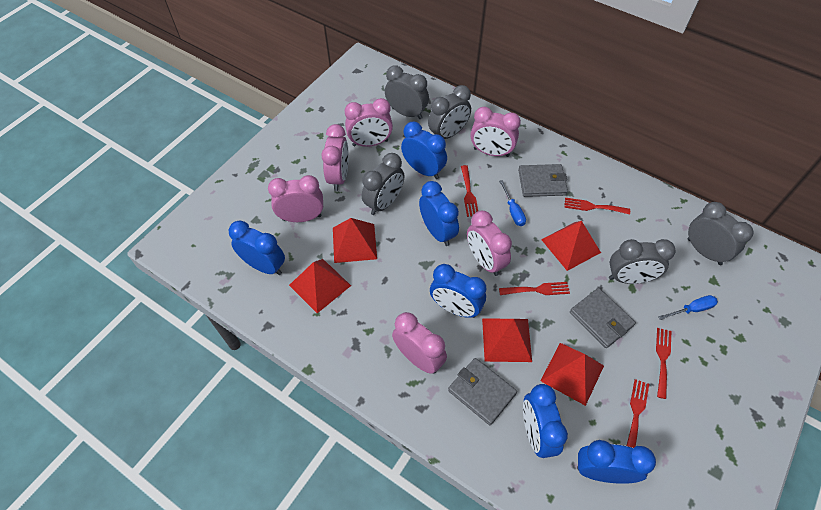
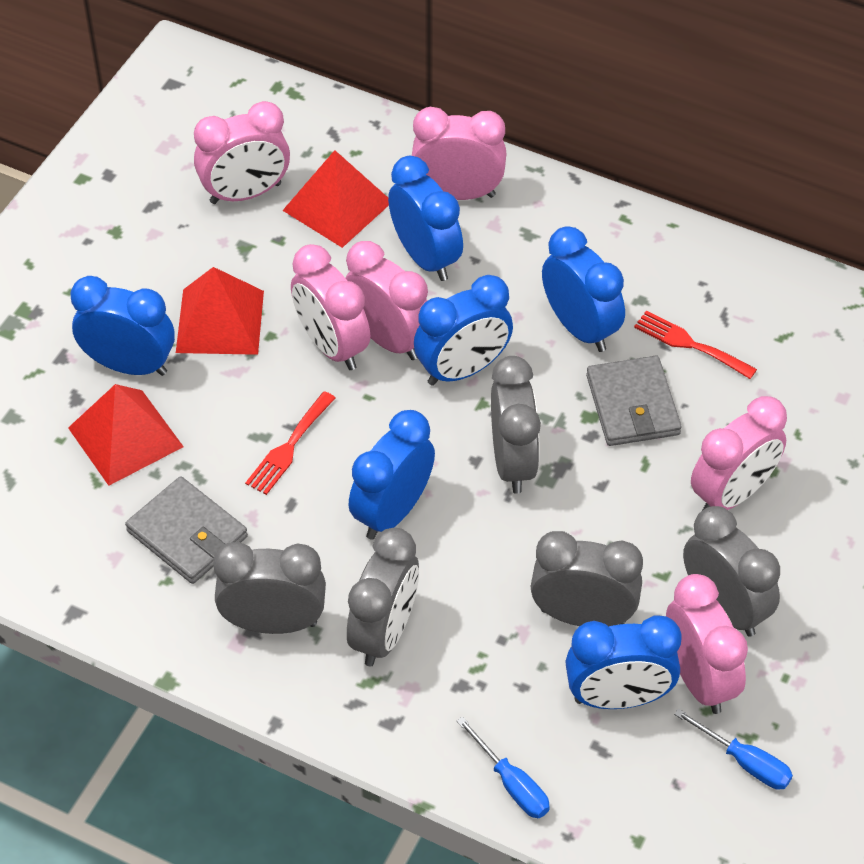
grey wallet: 3 -> 2
red fork: 5 -> 2
red pyramid: 5 -> 3

